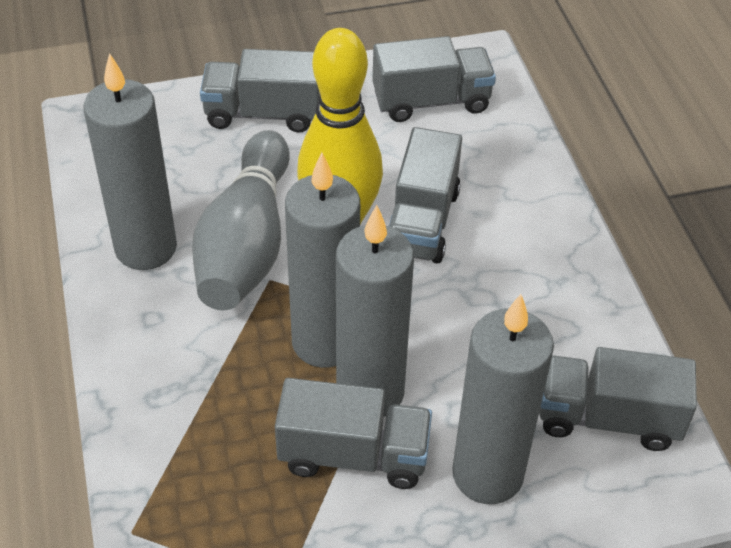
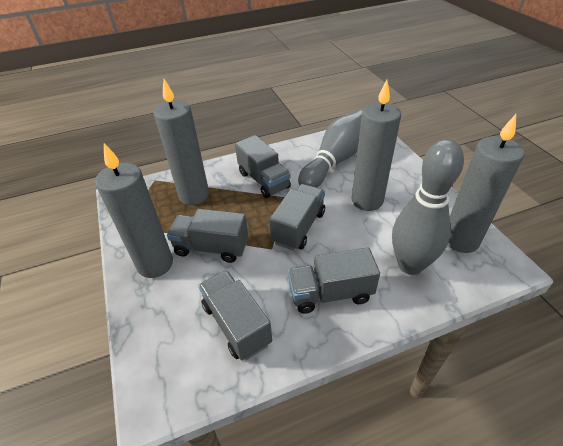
grey bowling pin: 1 -> 2
yellow bowling pin: 1 -> 0

